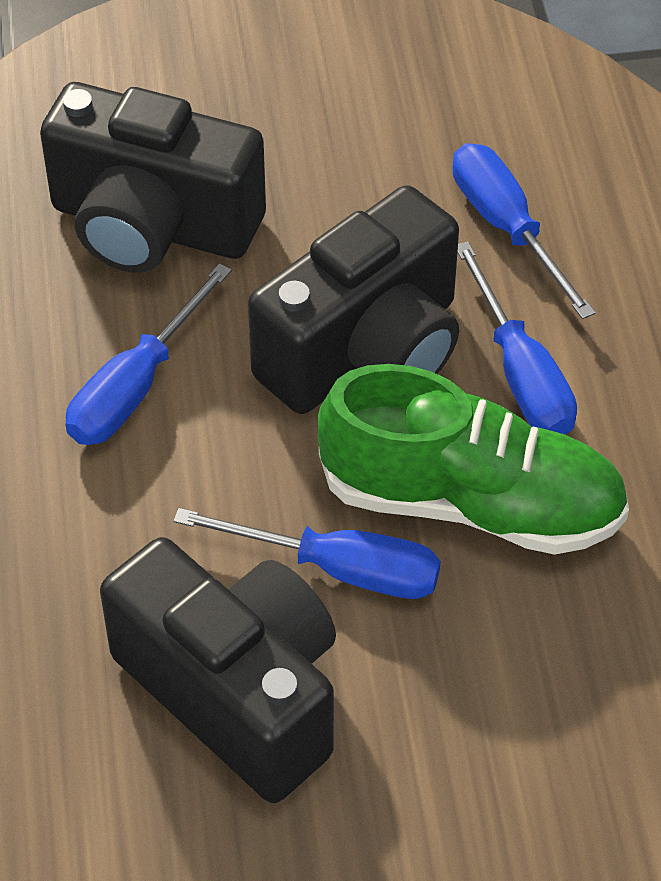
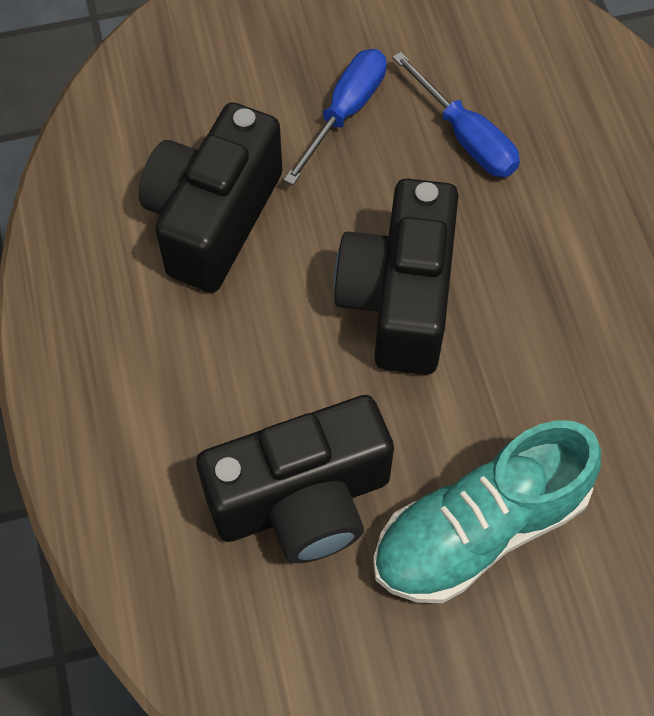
blue screwdriver: 4 -> 2
green shoe: 1 -> 0
turquoise shoe: 0 -> 1

